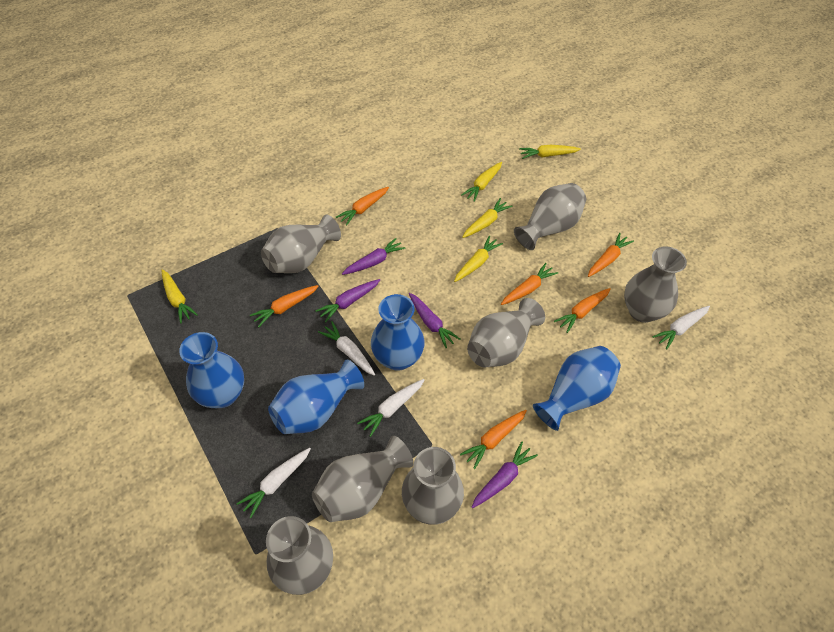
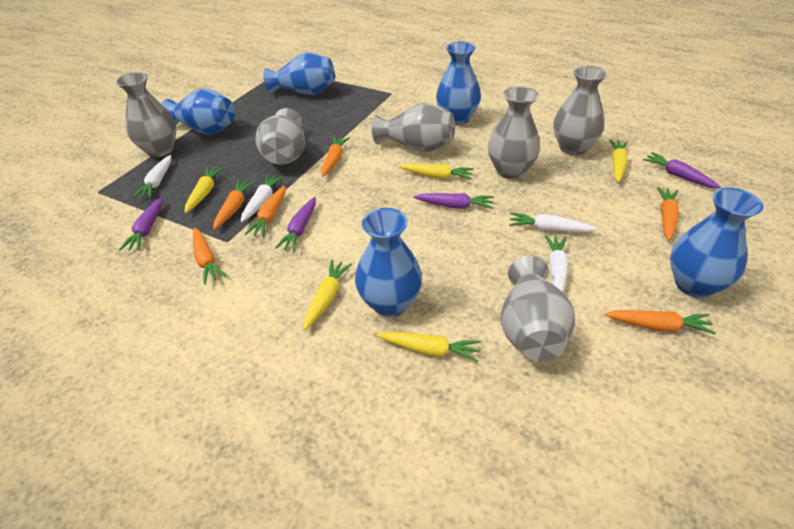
blue vase: 4 -> 5
grey vase: 7 -> 6

